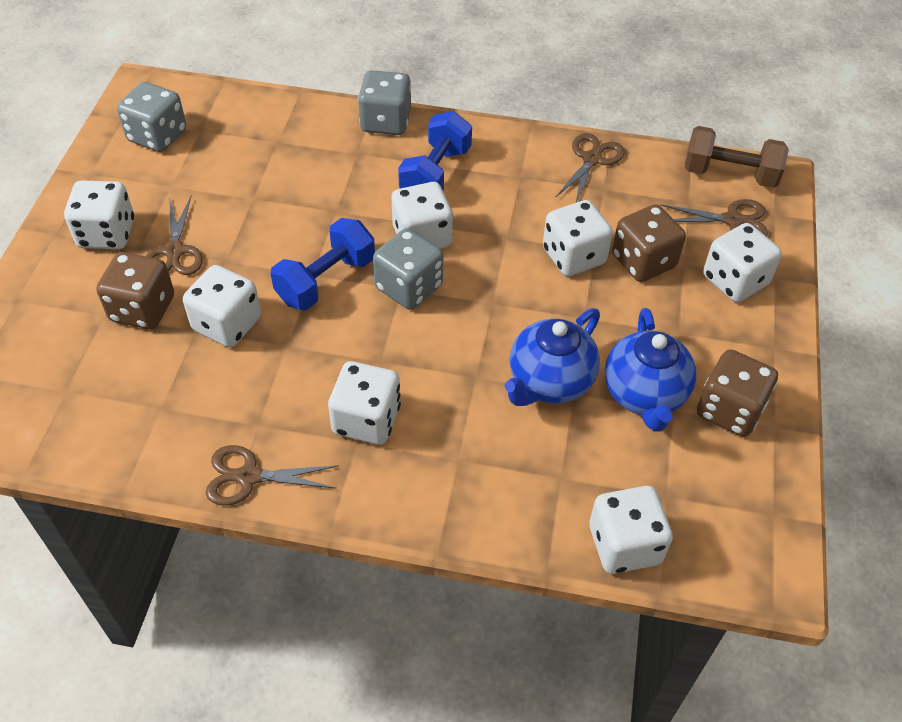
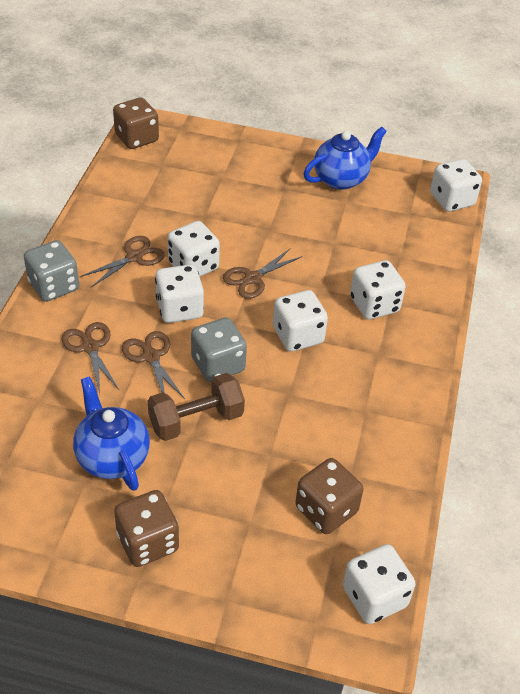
blue dumbbell: 2 -> 0
grey dice: 3 -> 2
white dice: 7 -> 6

